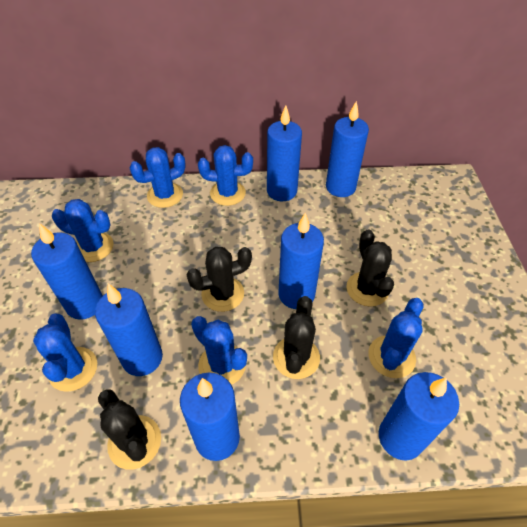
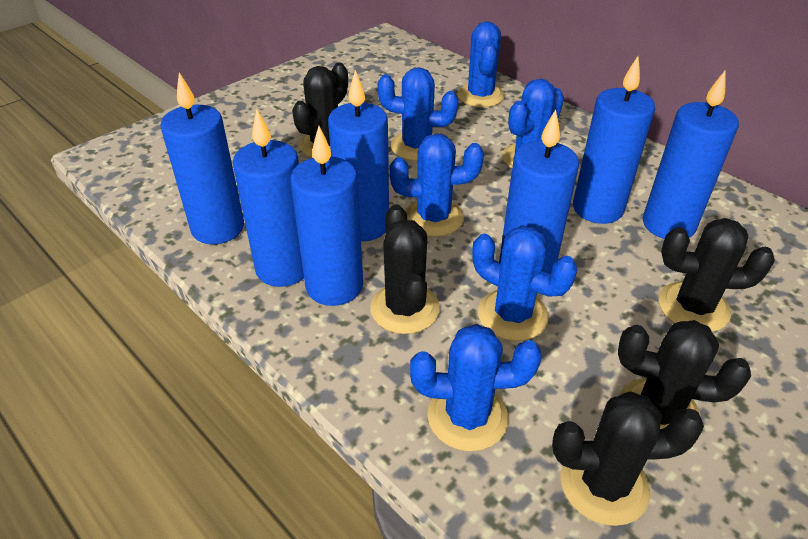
black cactus: 4 -> 5

